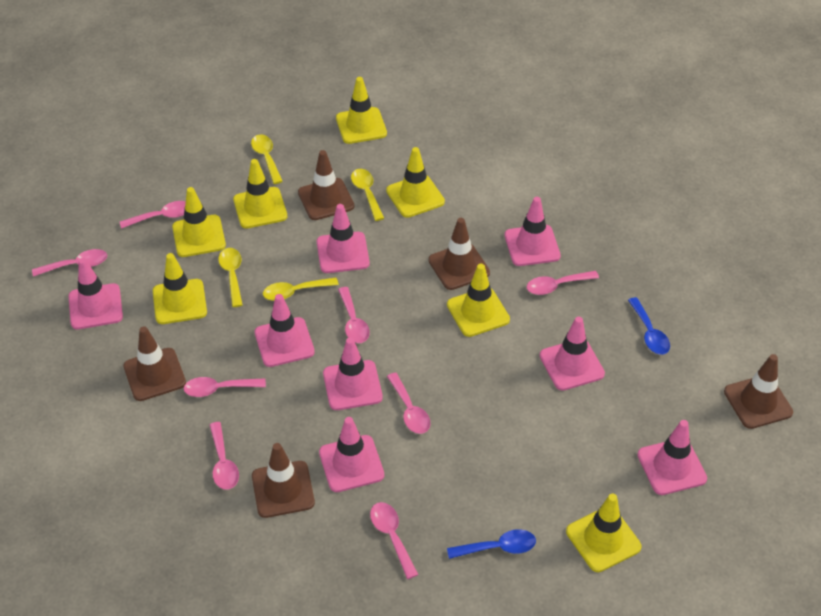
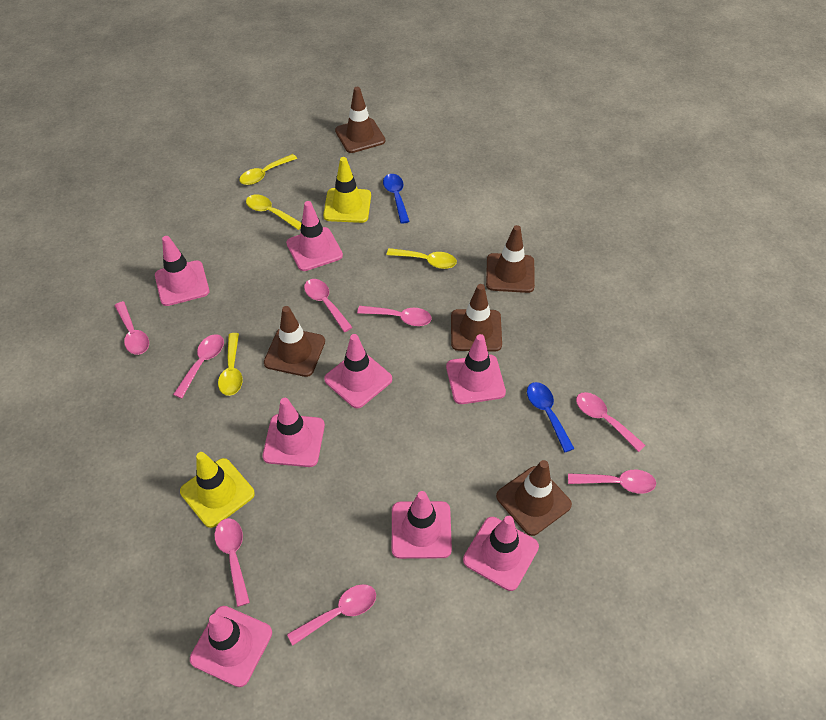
yellow traffic cone: 7 -> 2

